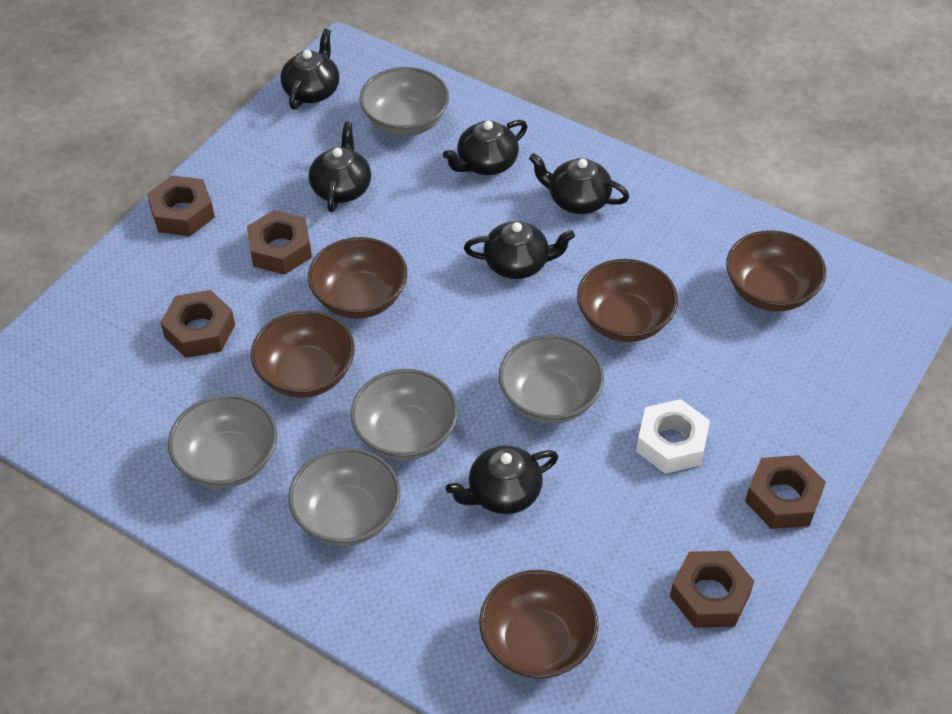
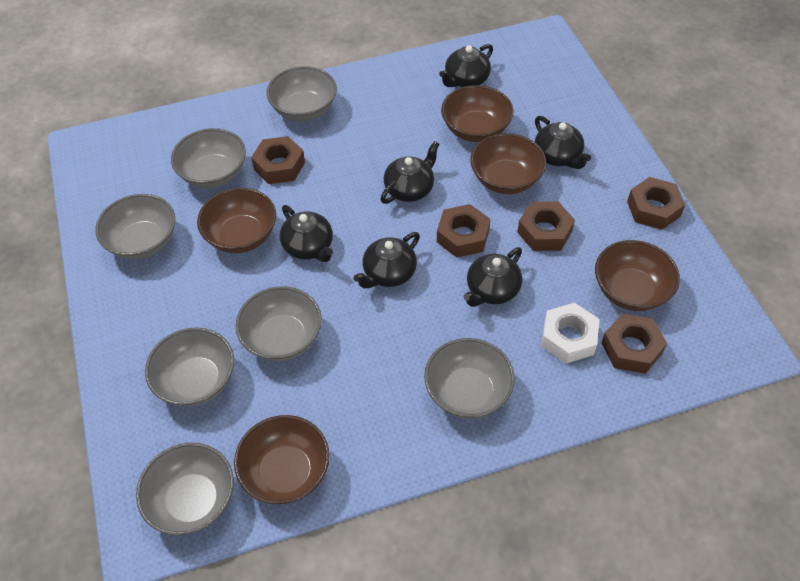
grey bowl: 5 -> 7

